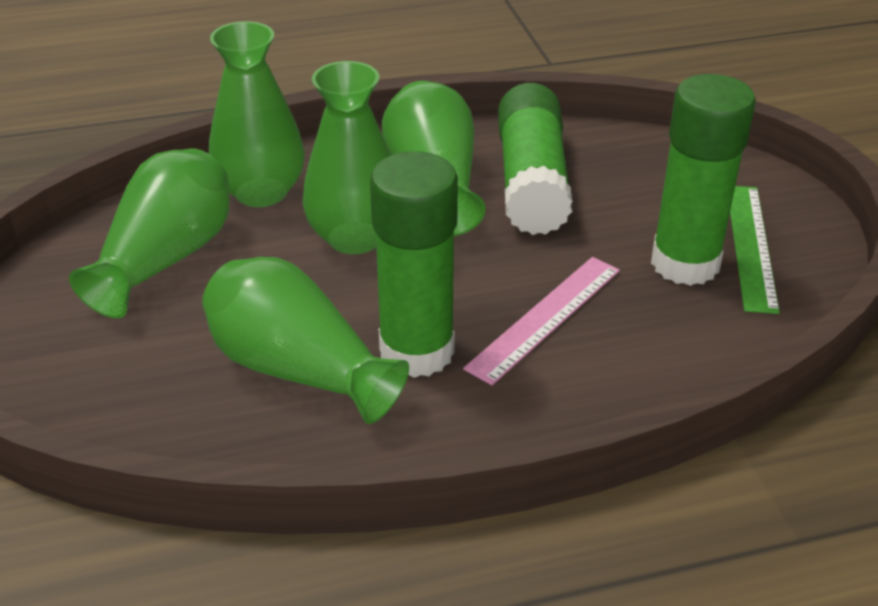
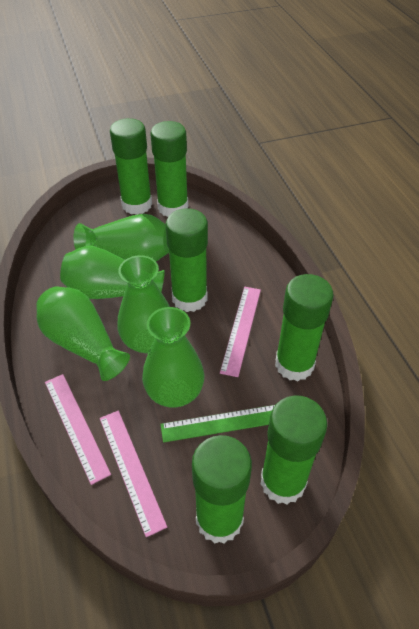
green glue stick: 3 -> 6
pink ruler: 1 -> 3

